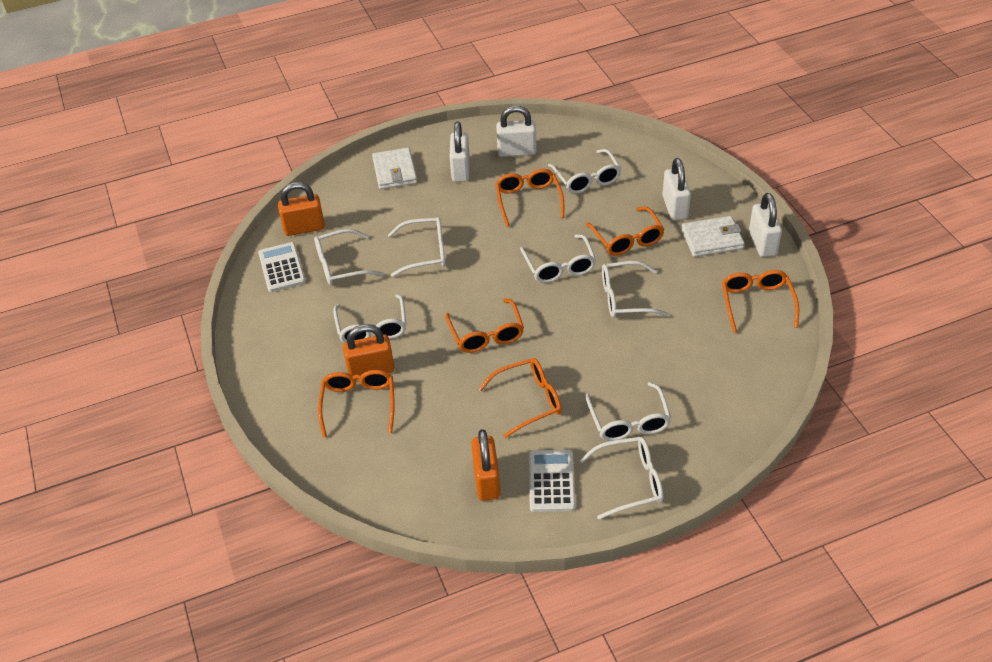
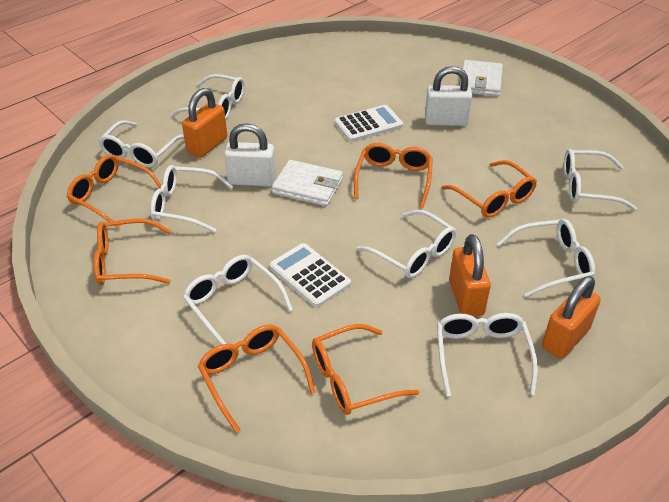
white padlock: 4 -> 2

